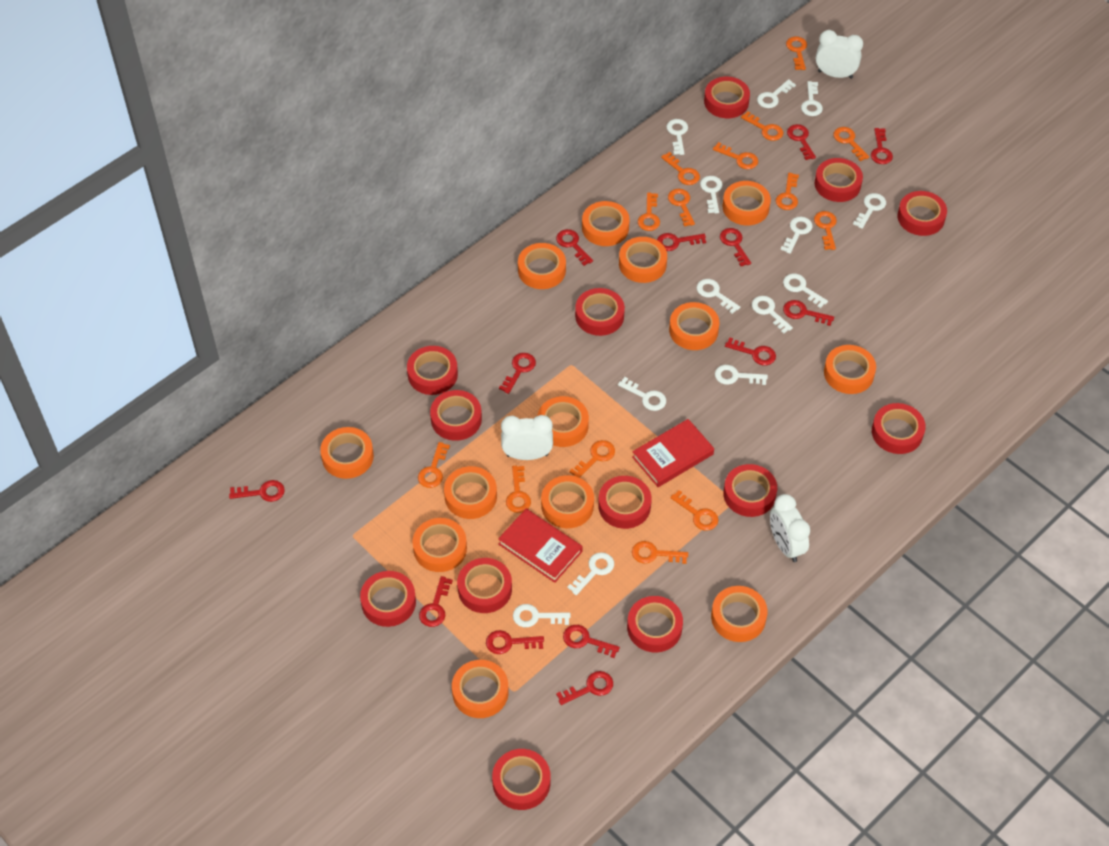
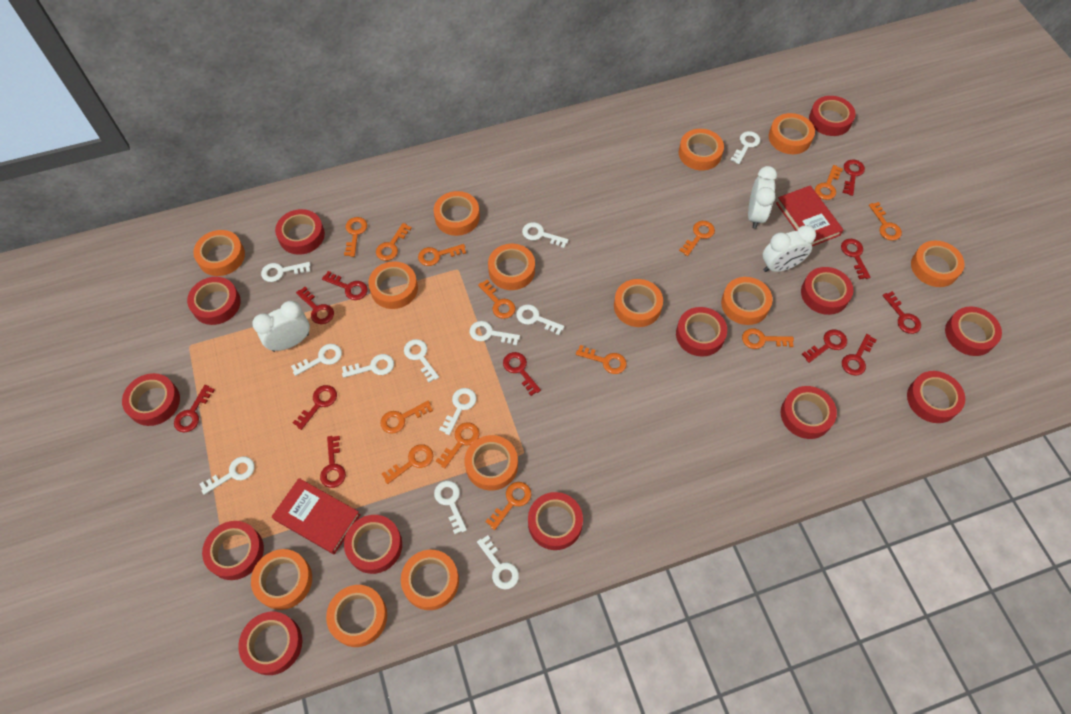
orange key: 14 -> 13
red key: 13 -> 11
white key: 13 -> 12

